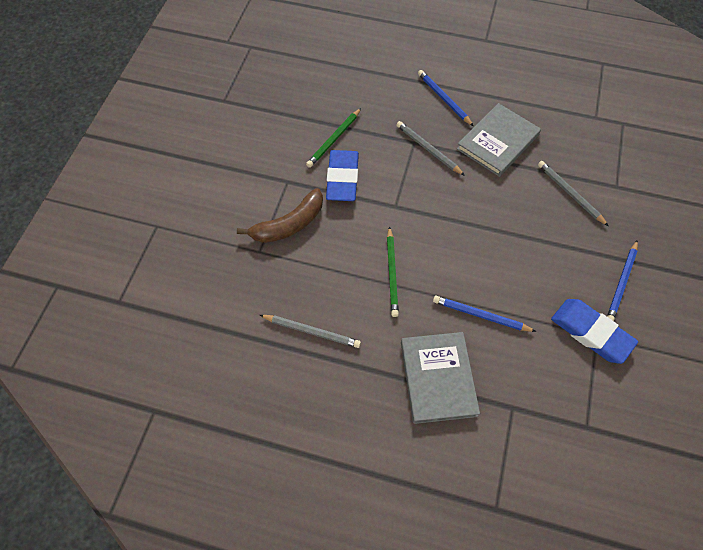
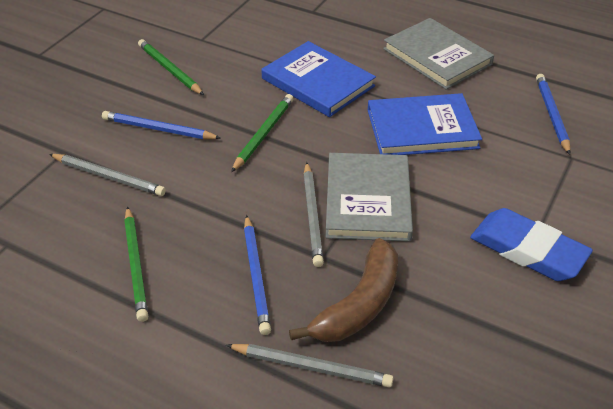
blue book: 0 -> 2
blue eraser: 2 -> 1
green pencil: 2 -> 3

